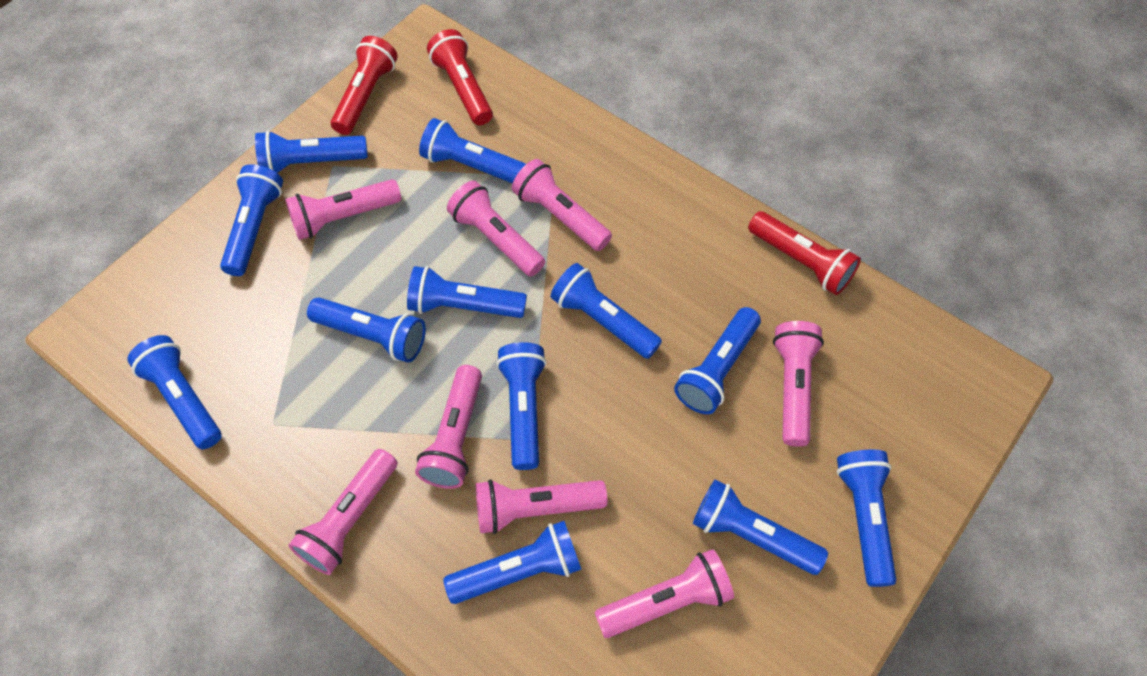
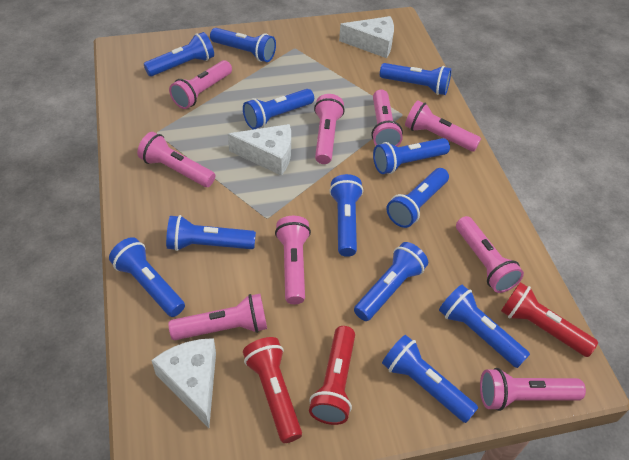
pink flashlight: 8 -> 9
white cheese: 0 -> 3

